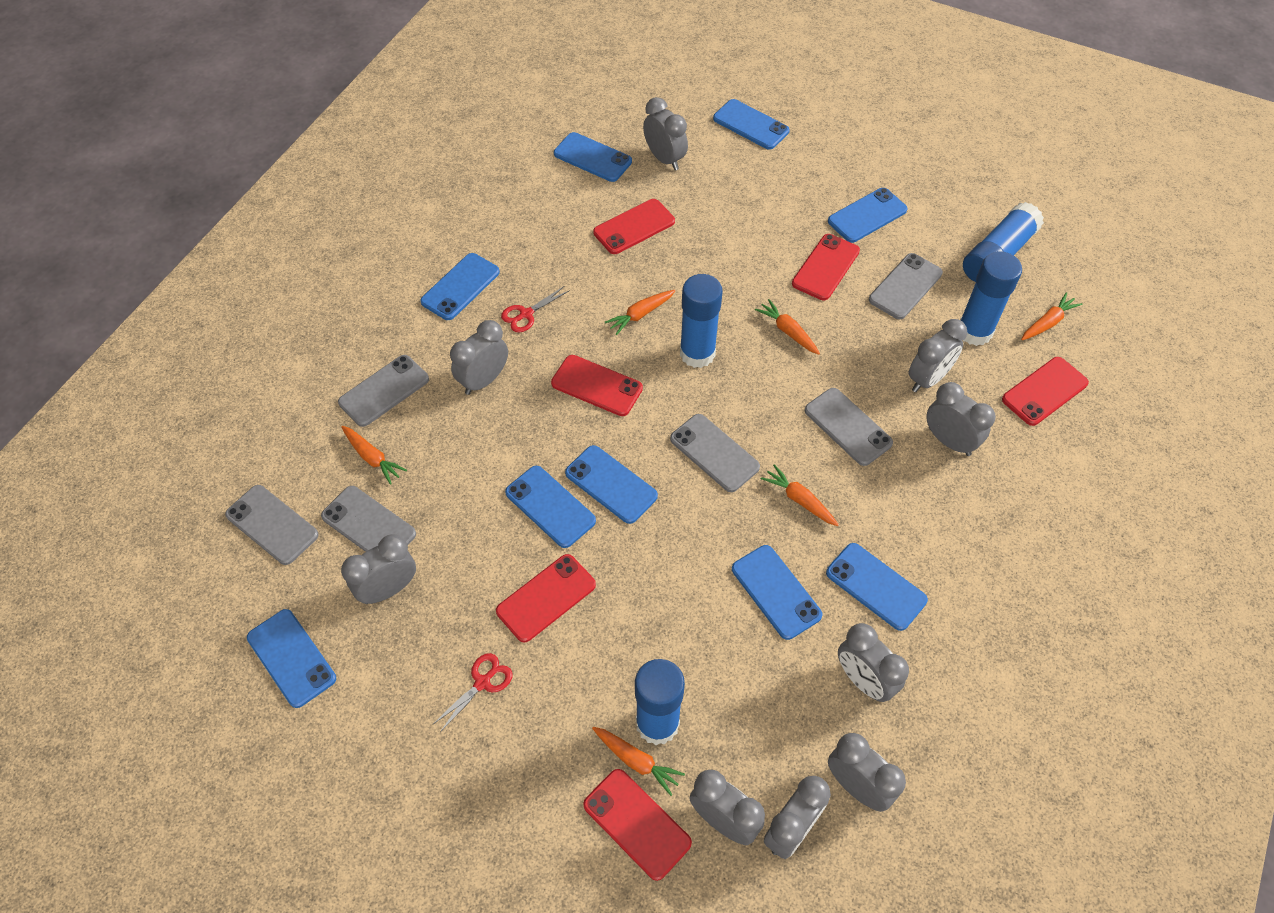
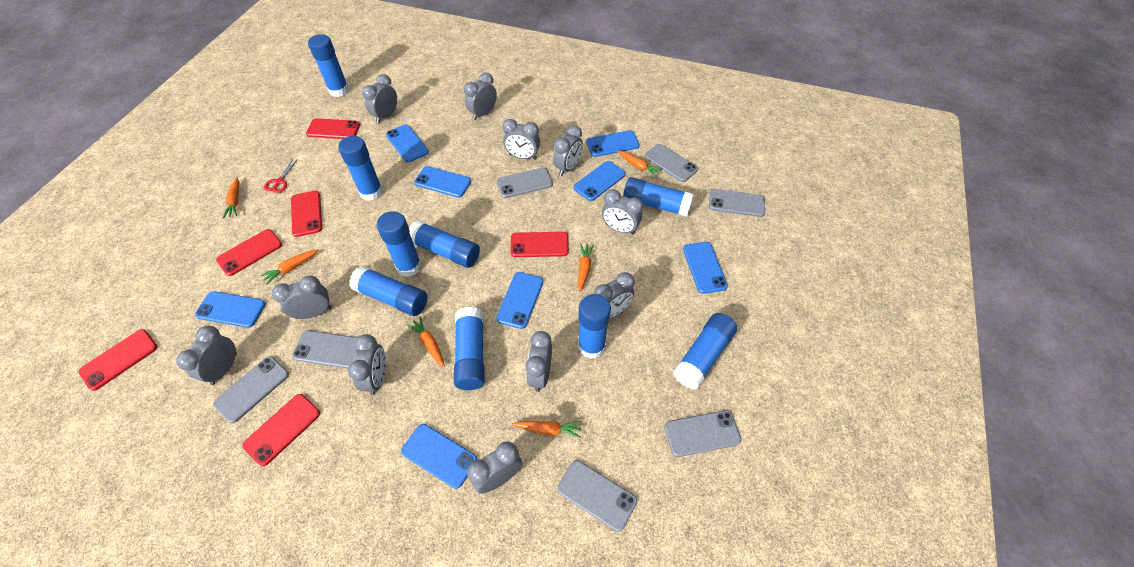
blue glue stick: 4 -> 9
blue phone: 9 -> 8
grey clock: 9 -> 11
grey phone: 6 -> 7
red scissors: 2 -> 1

